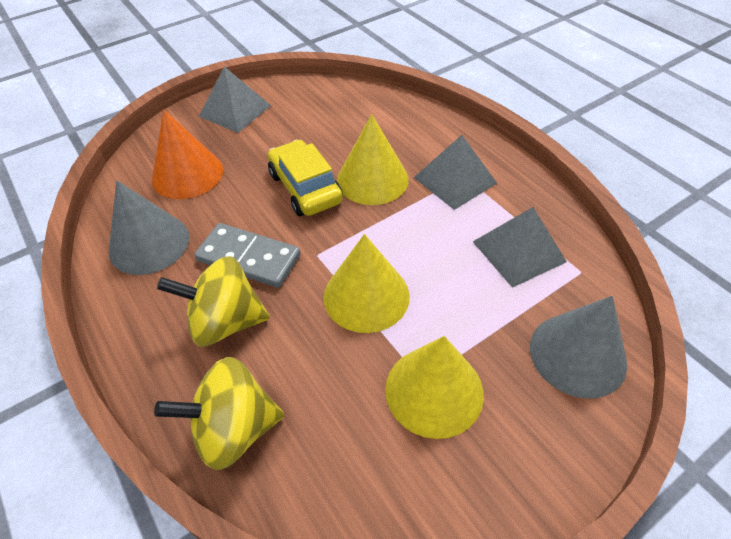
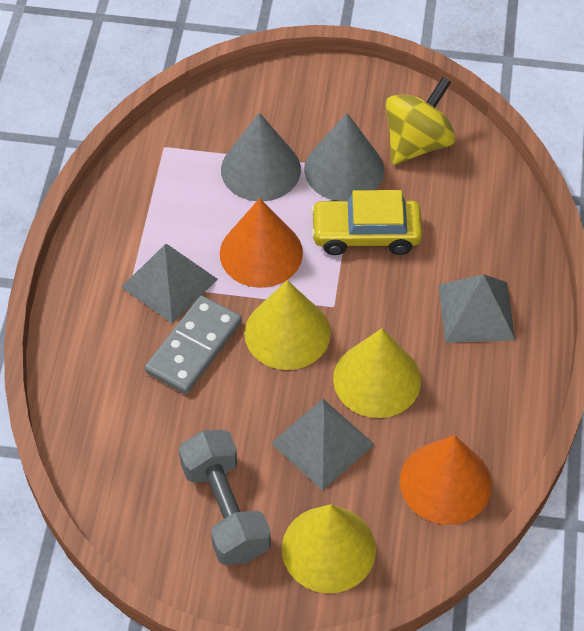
grey dumbbell: 0 -> 1
orange cone: 1 -> 2
yellow spinning top: 2 -> 1

